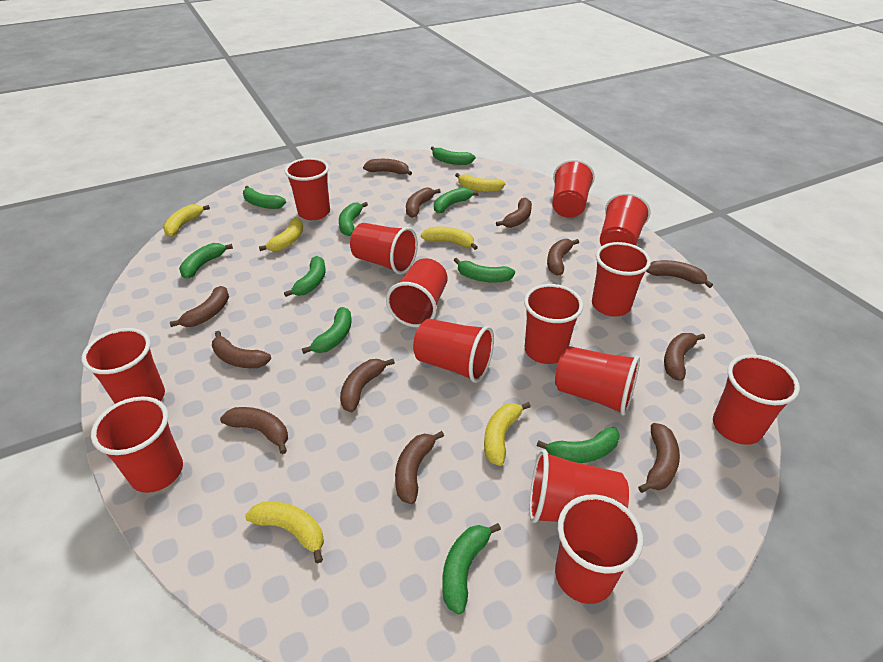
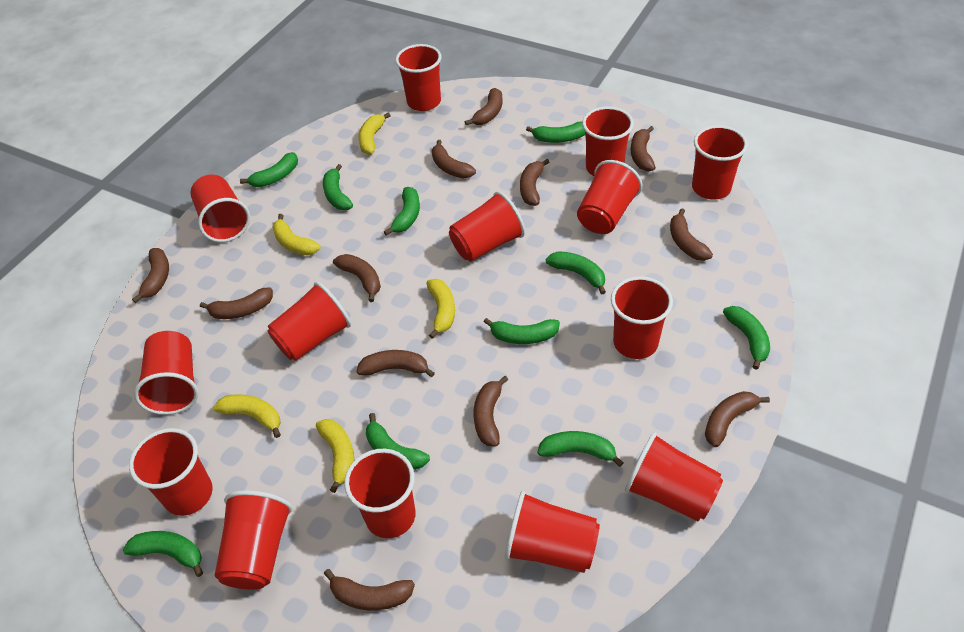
yellow banana: 6 -> 5

